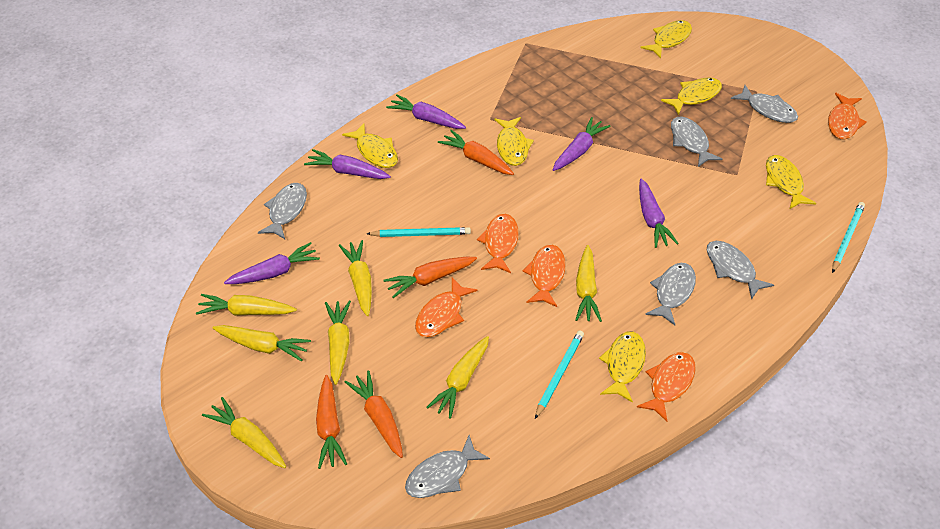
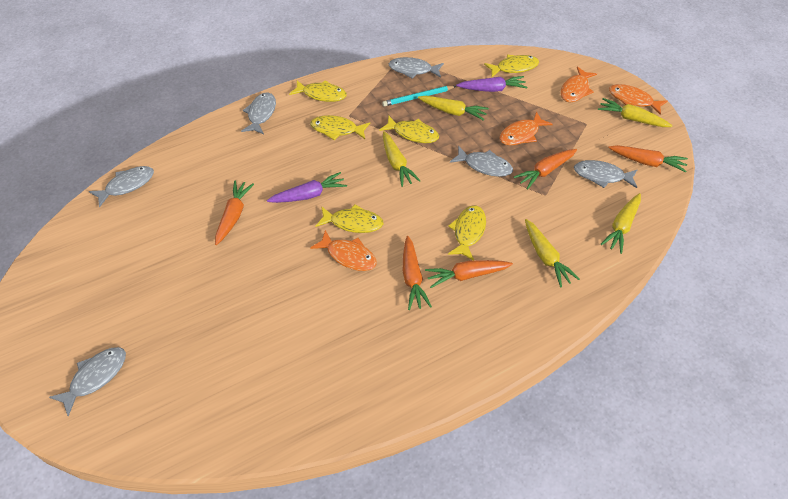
orange carrot: 4 -> 5
orange fish: 5 -> 4
purple carrot: 5 -> 2
turquoise pencil: 3 -> 1
yellow carrot: 7 -> 5

